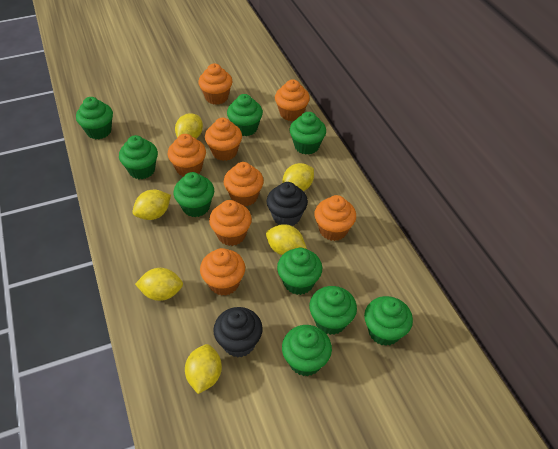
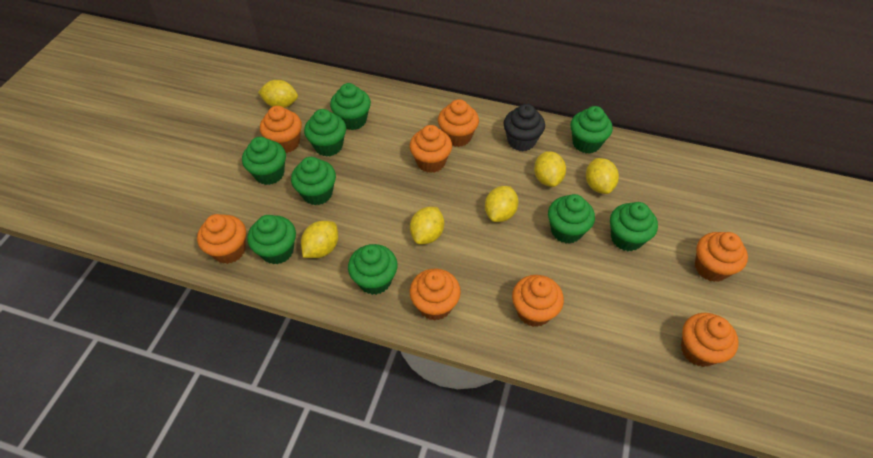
black cupcake: 2 -> 1

